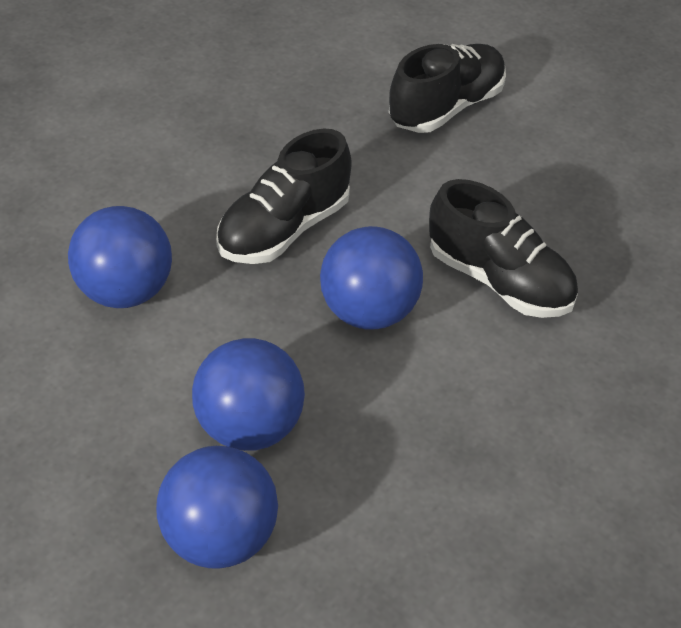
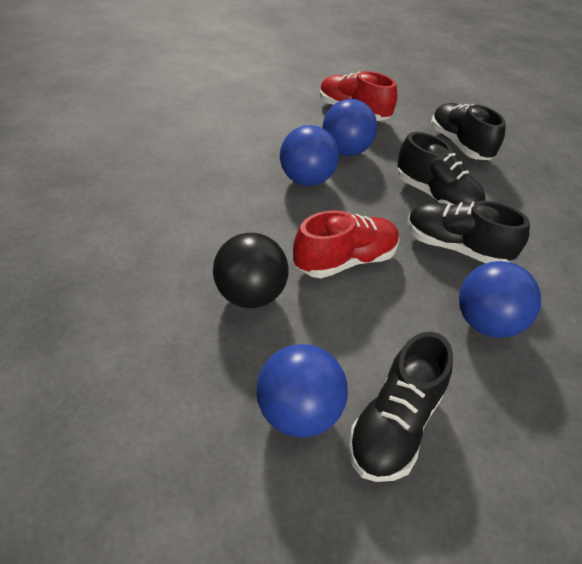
black ball: 0 -> 1
black shoe: 3 -> 4
red shoe: 0 -> 2

